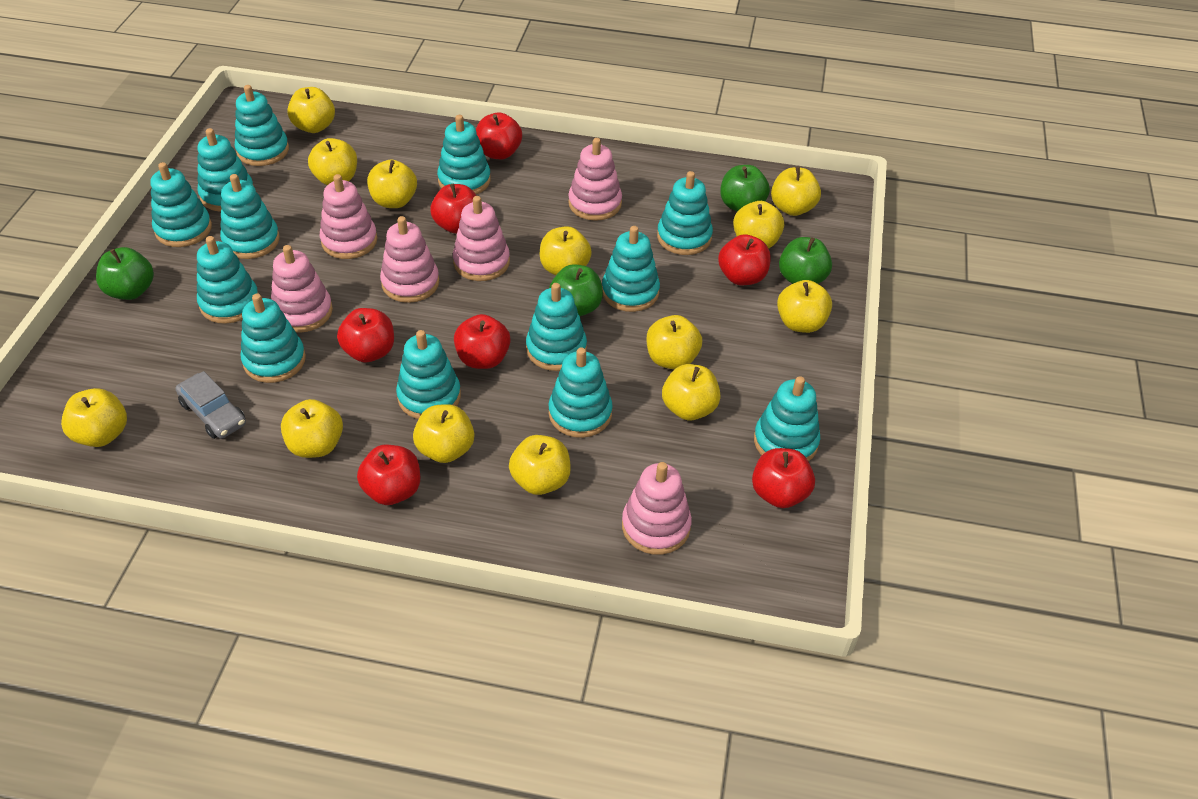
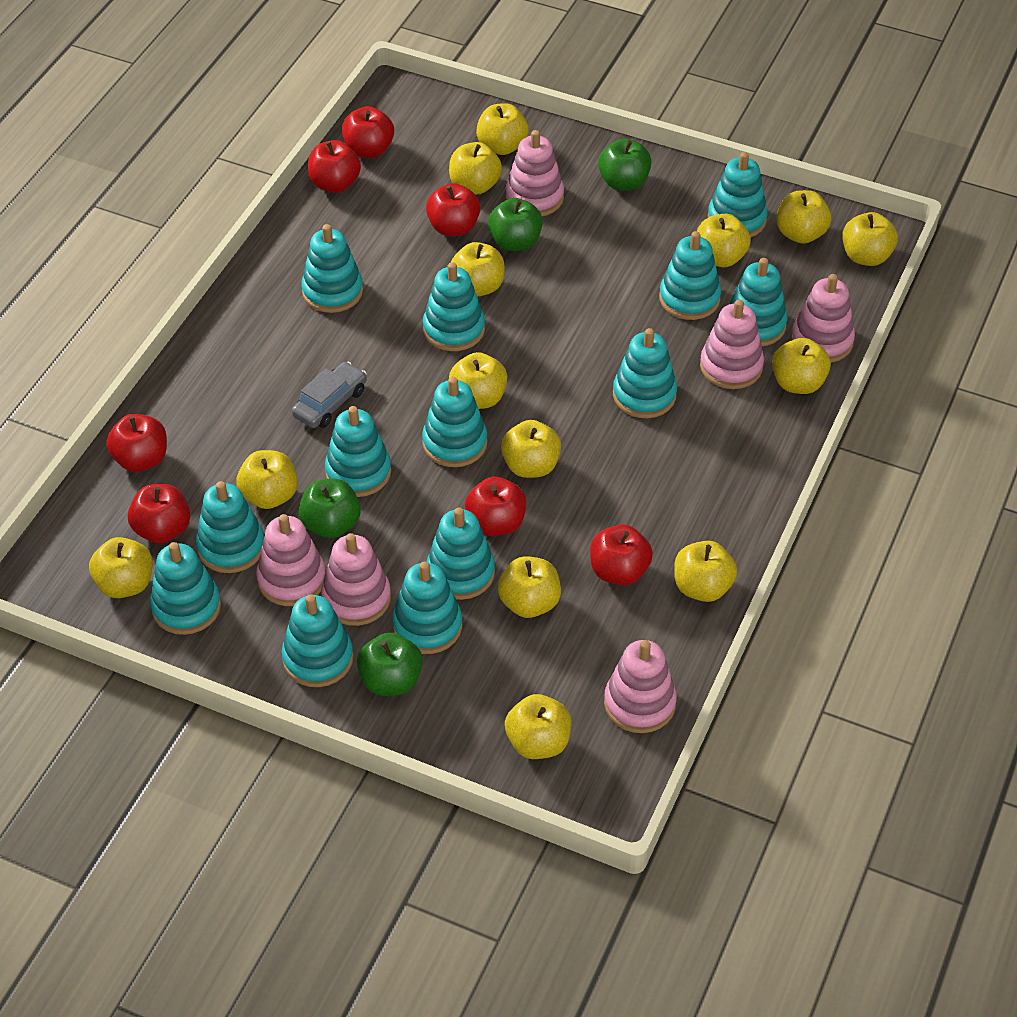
yellow apple: 13 -> 14

